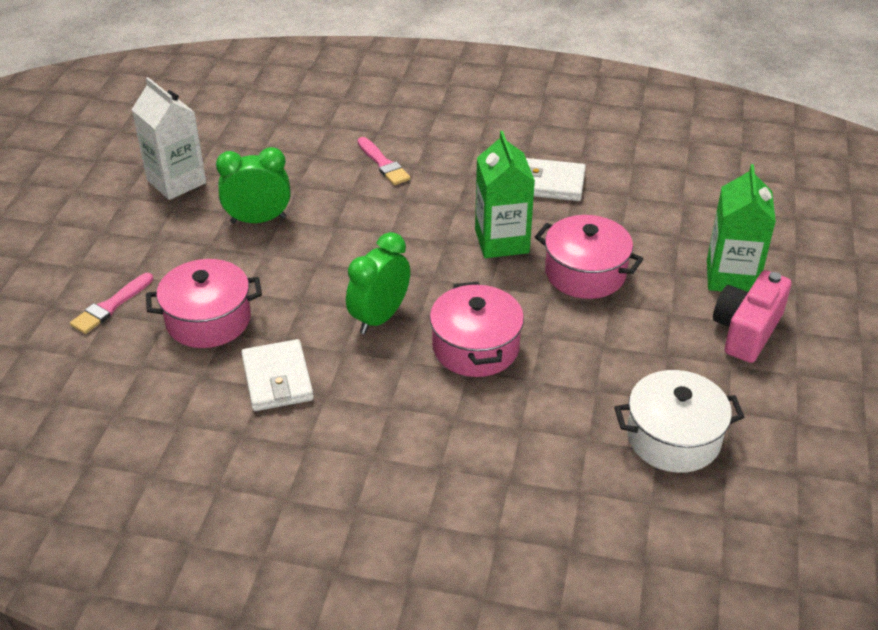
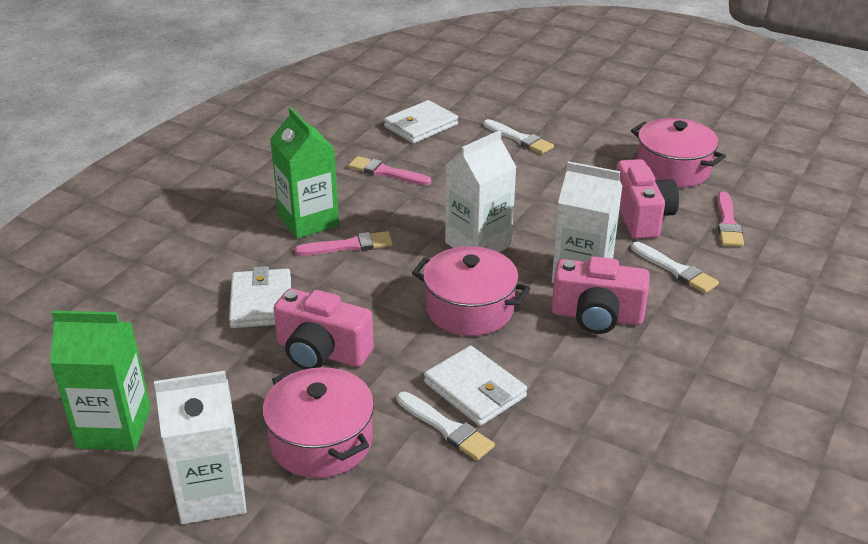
green clock: 2 -> 0
pink brush: 2 -> 3
pink camera: 1 -> 3
white brush: 0 -> 3
white carton: 1 -> 3
white pot: 1 -> 0
white wallet: 2 -> 3

